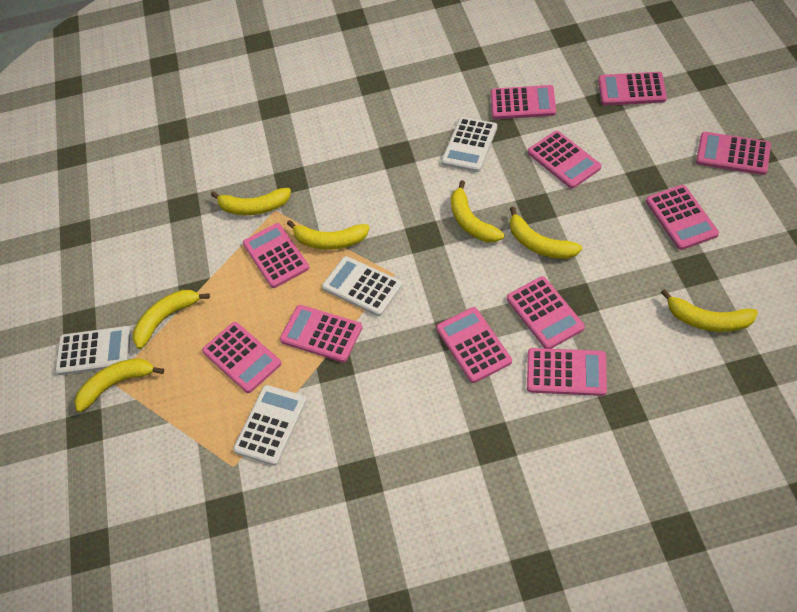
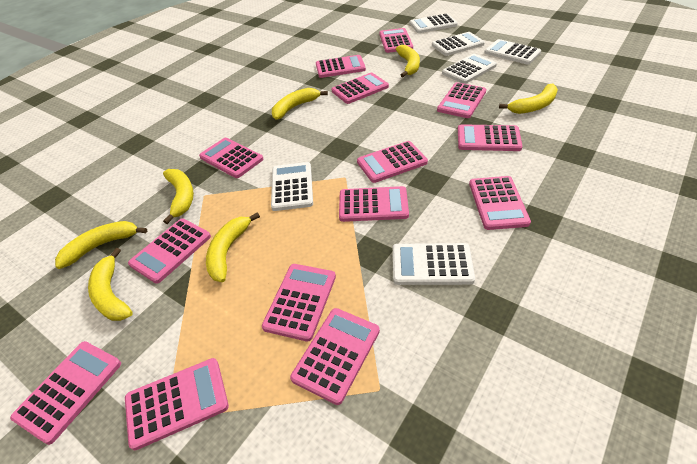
pink calculator: 11 -> 14
white calculator: 4 -> 6

